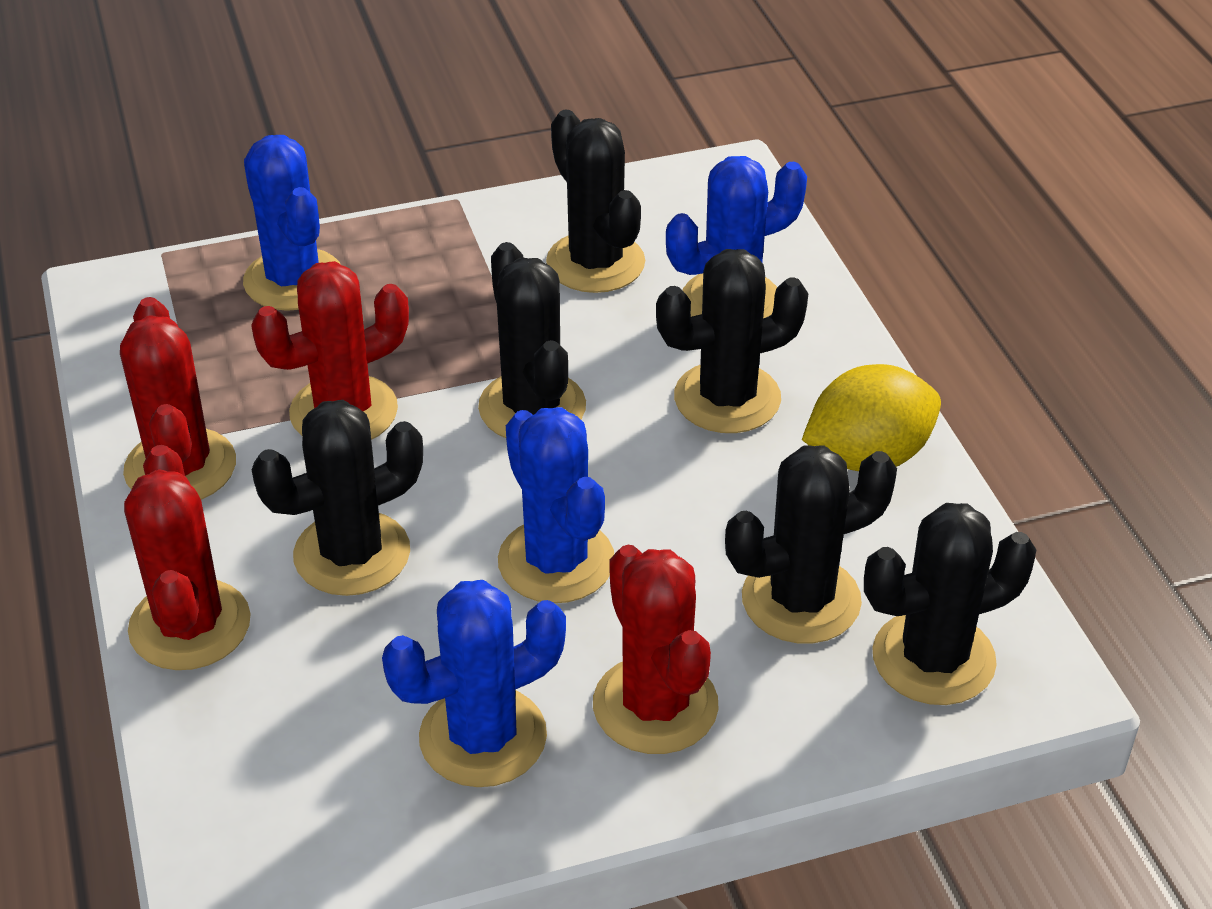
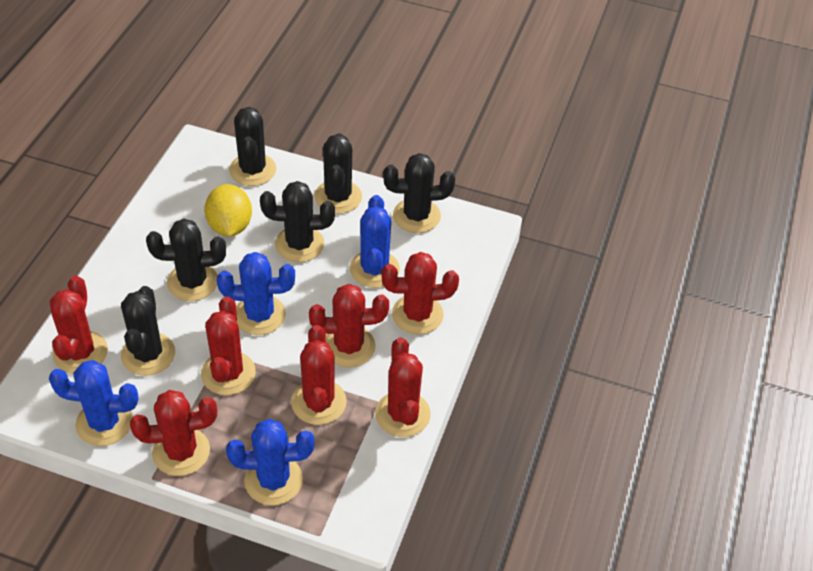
red cactus: 4 -> 7

